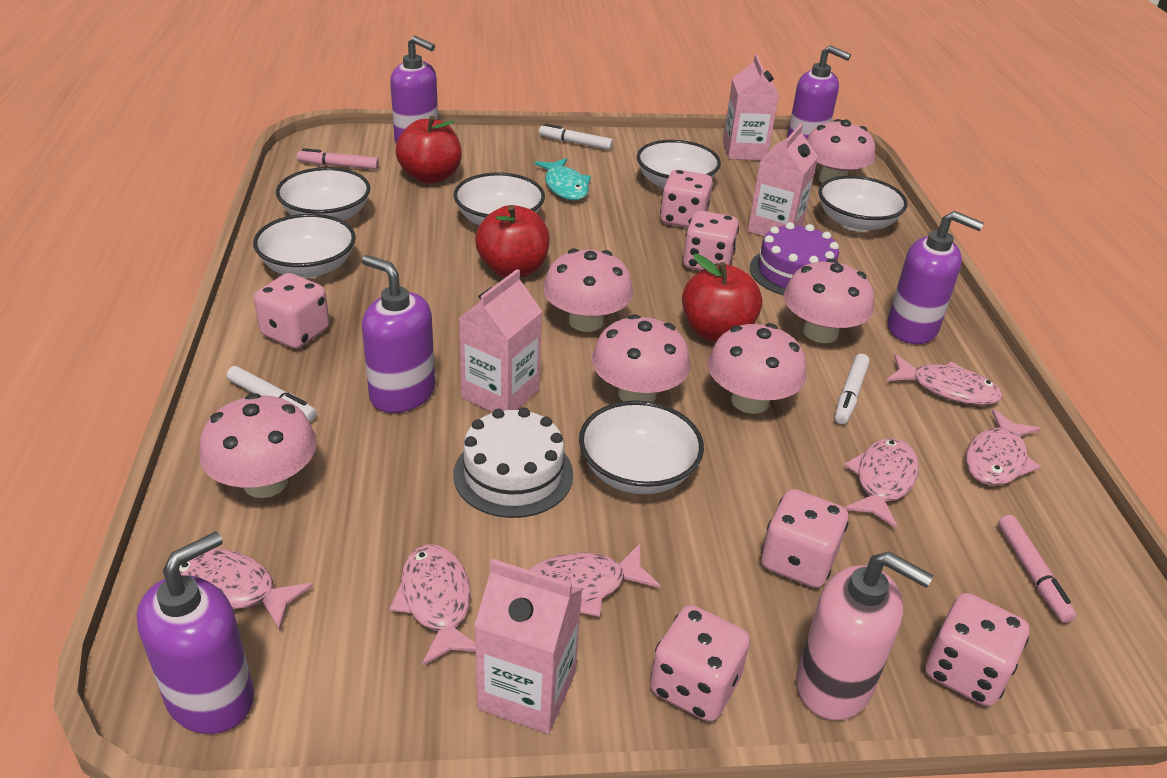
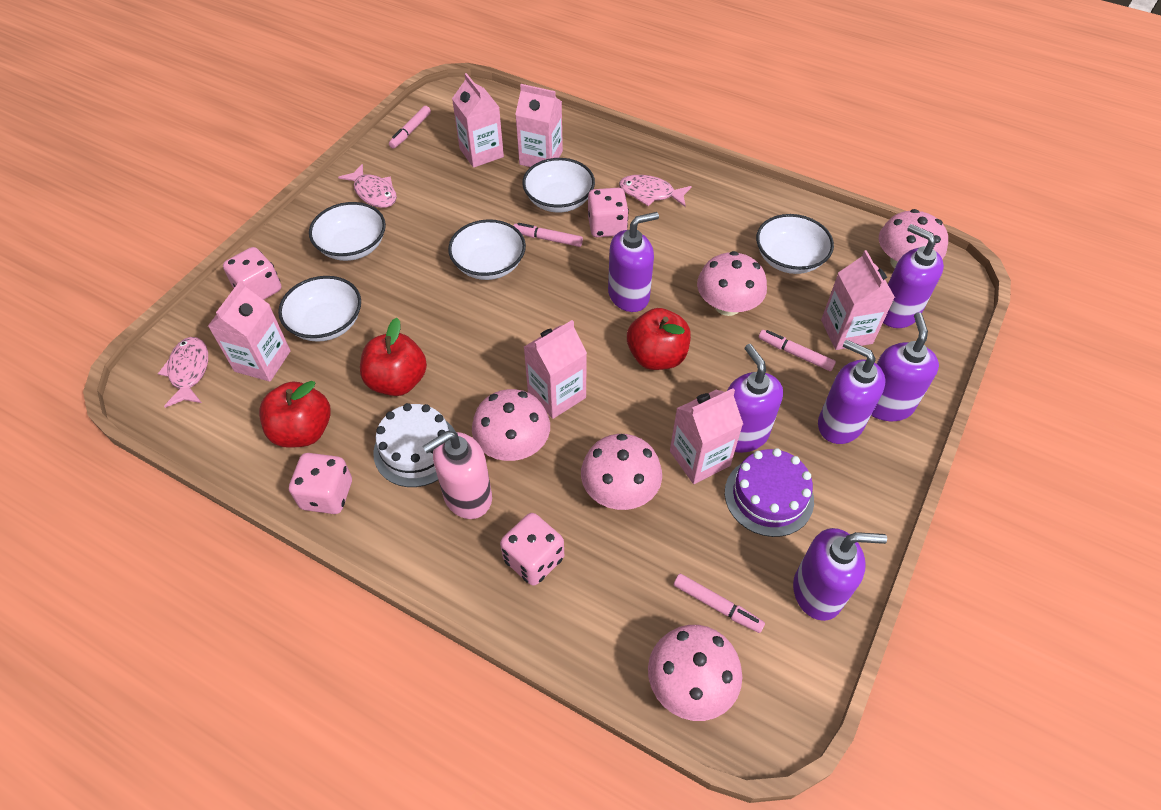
pink carton: 4 -> 6
pink dice: 6 -> 4
pink fish: 6 -> 3
pink marker: 2 -> 4
pink mushroom: 6 -> 5
purple soap dispenser: 5 -> 6
turquoise fish: 1 -> 0
white bowl: 6 -> 5
white marker: 3 -> 0

